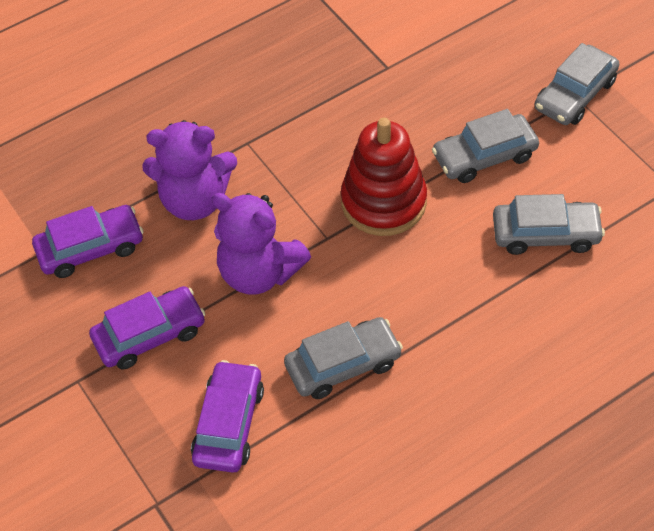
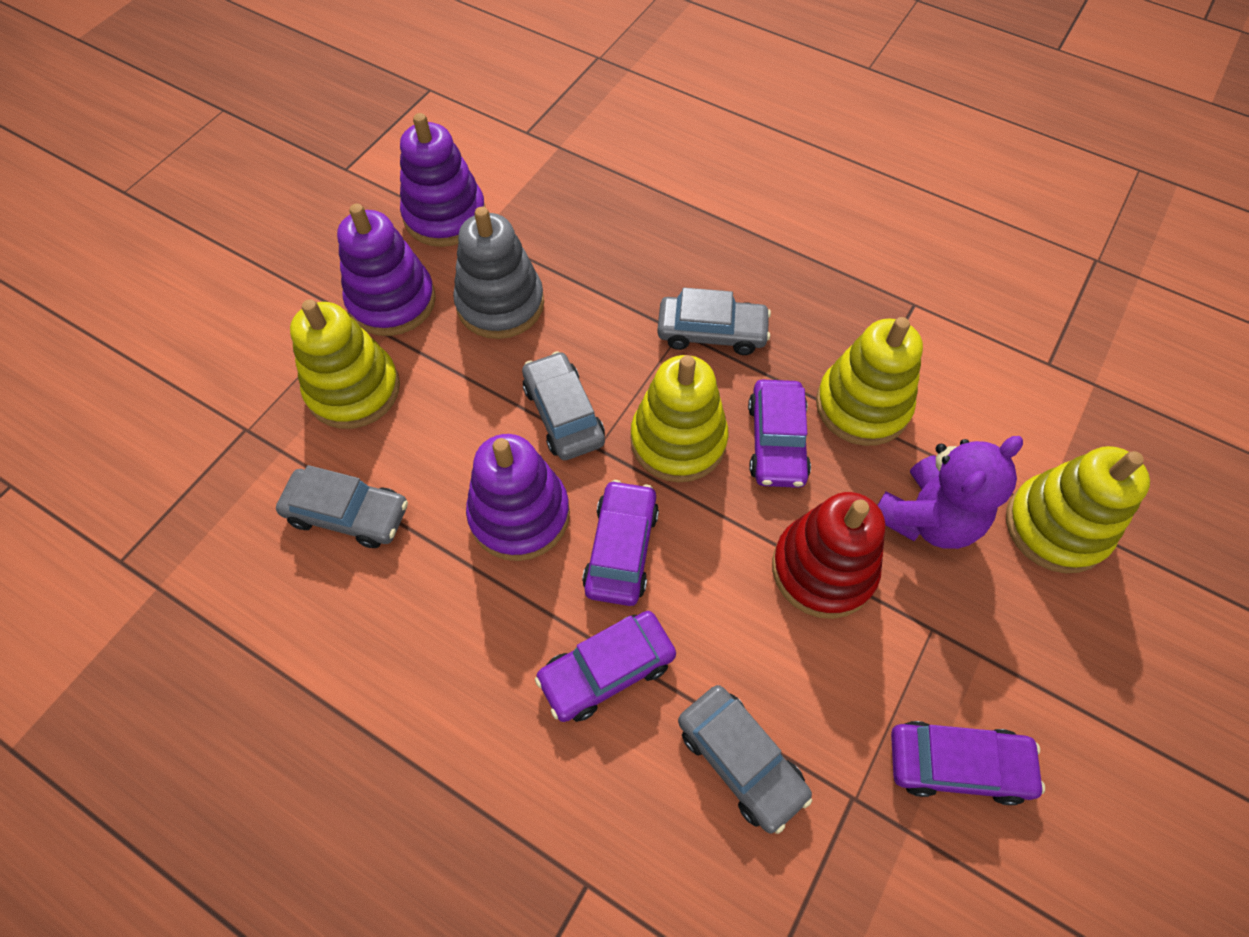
grey stacking toy: 0 -> 1
purple car: 3 -> 4
purple stacking toy: 0 -> 3
purple teddy bear: 2 -> 1
yellow stacking toy: 0 -> 4

